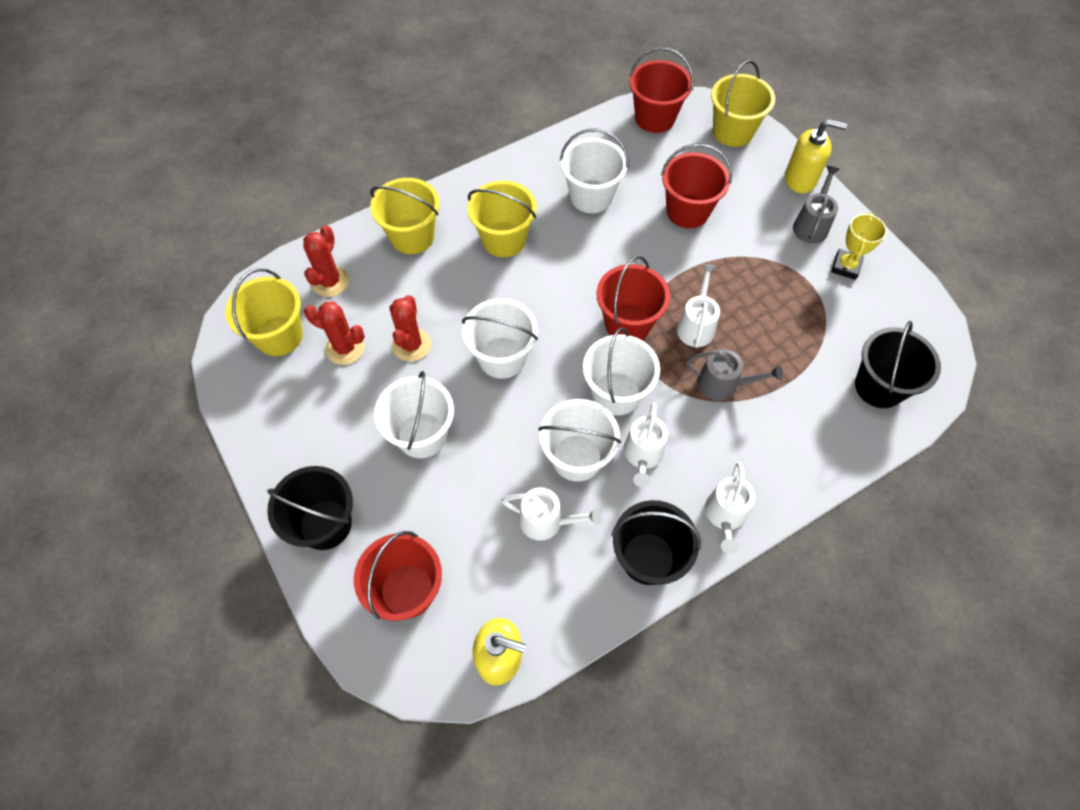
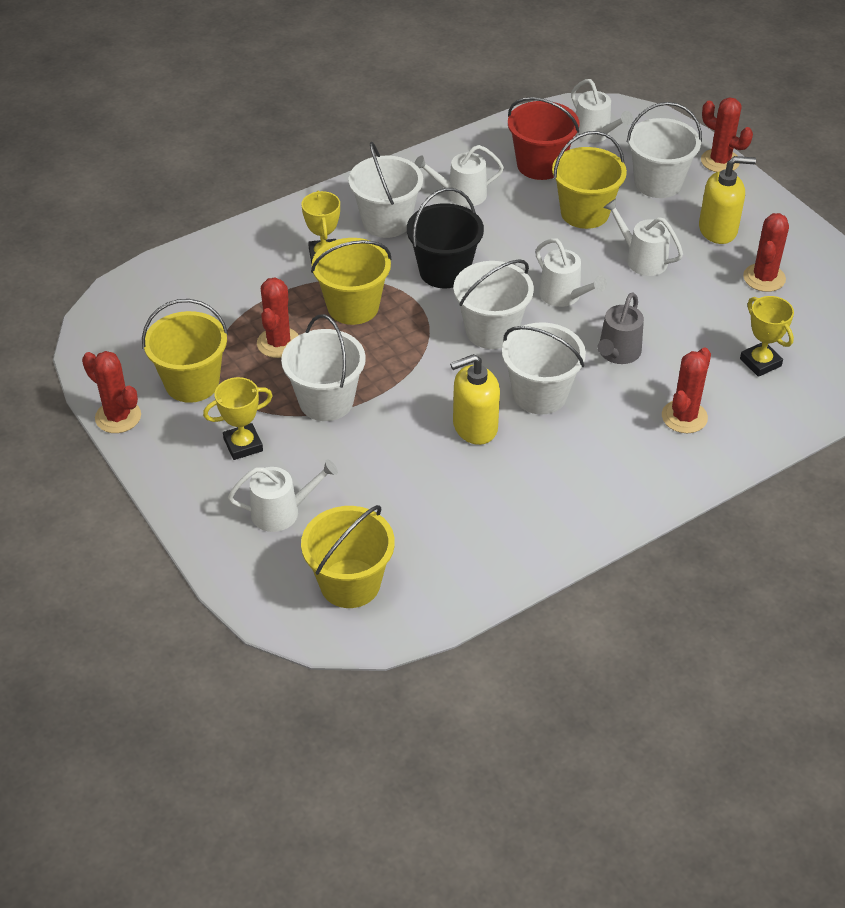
black bucket: 3 -> 1
grey watering can: 2 -> 1
red bucket: 4 -> 1
red cactus: 3 -> 5
white watering can: 4 -> 5
yellow trophy: 1 -> 3

